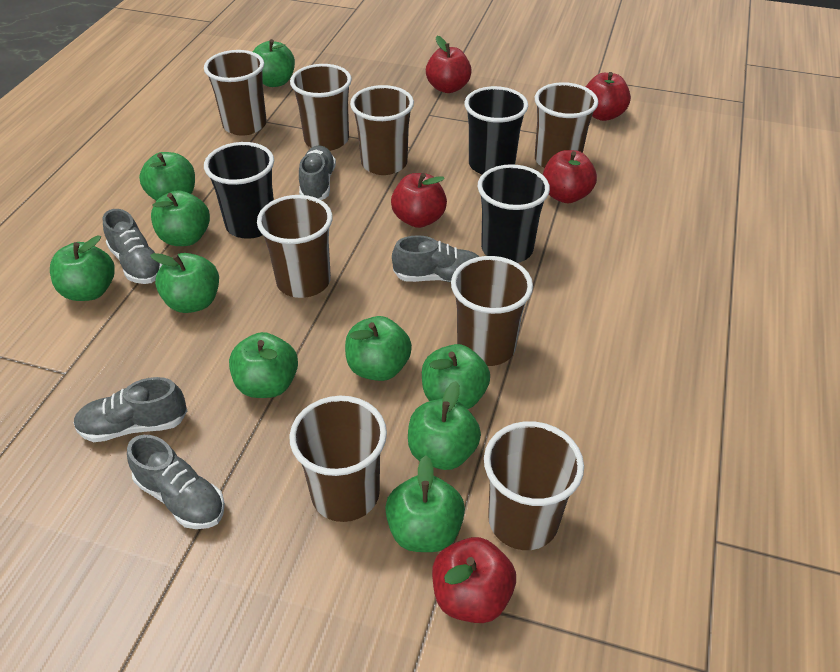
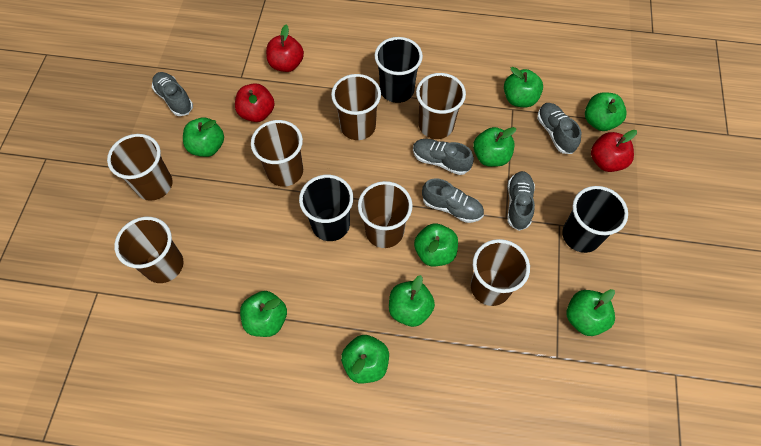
brown cup: 8 -> 7
green apple: 10 -> 9
red apple: 5 -> 3

